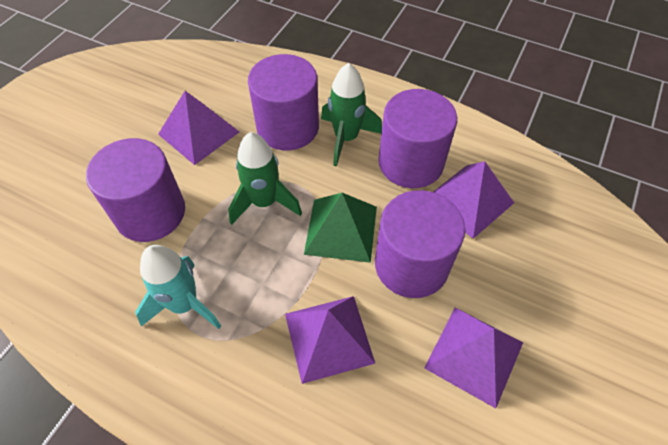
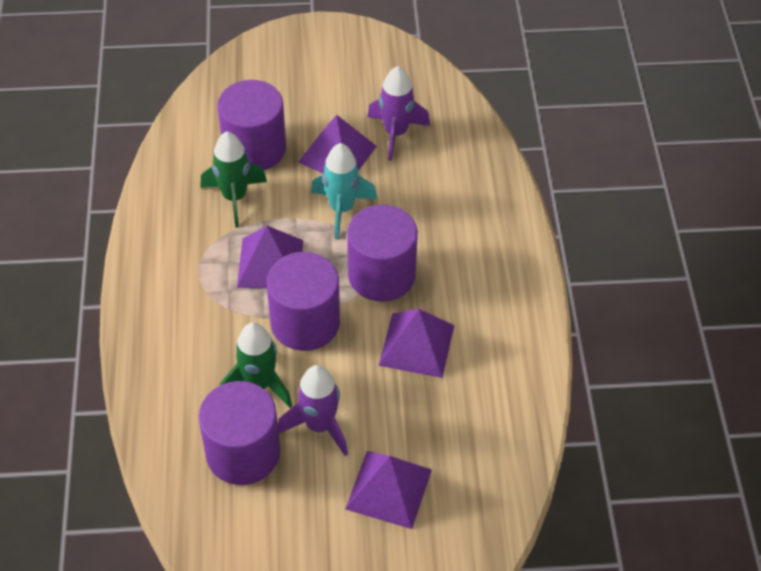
green pyramid: 1 -> 0
purple rocket: 0 -> 2

